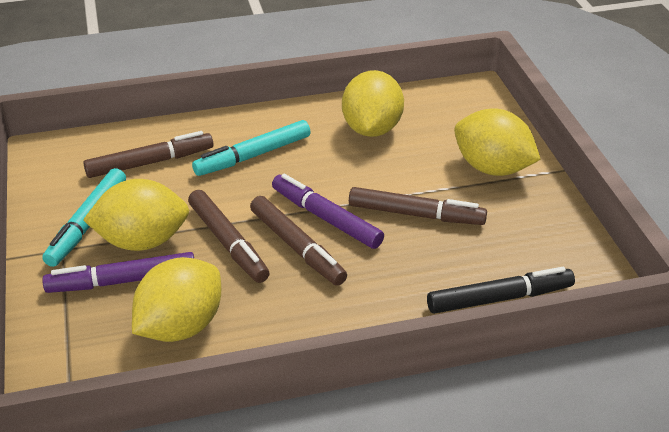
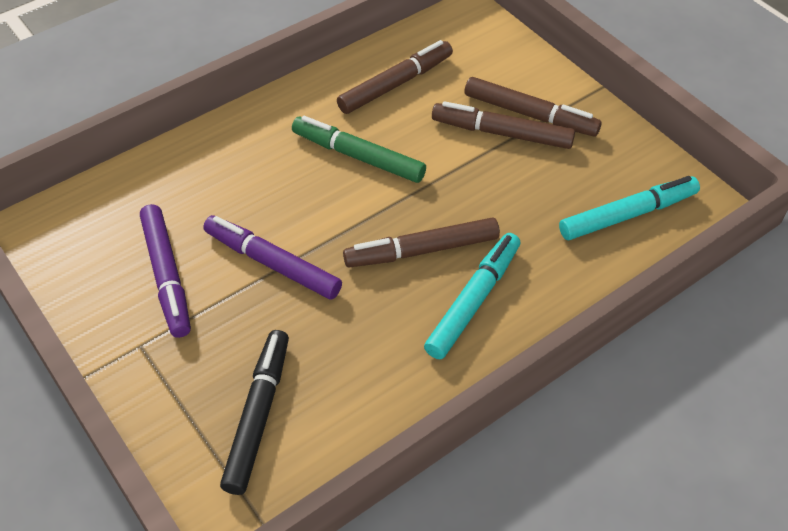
green marker: 0 -> 1
yellow lemon: 4 -> 0

